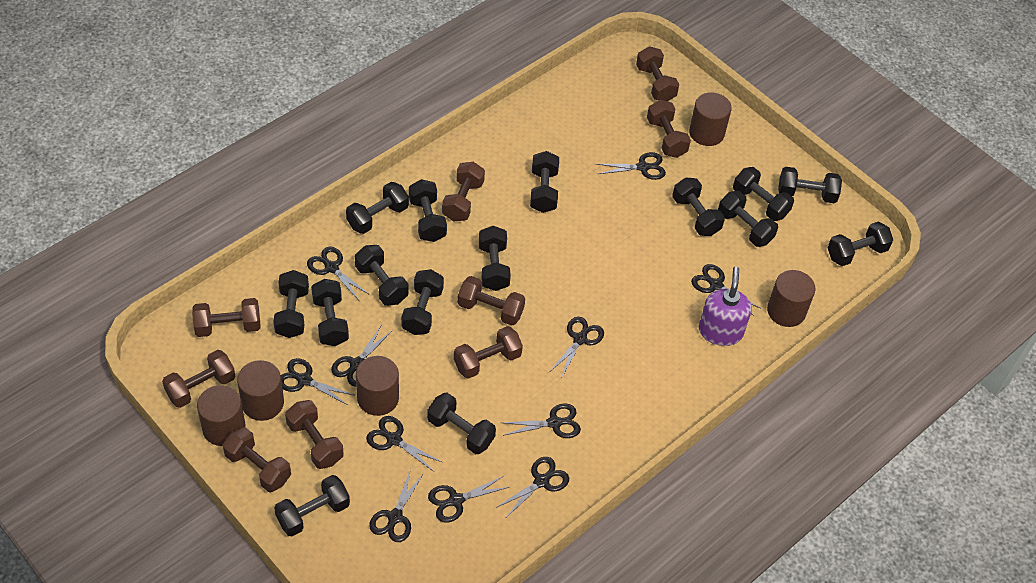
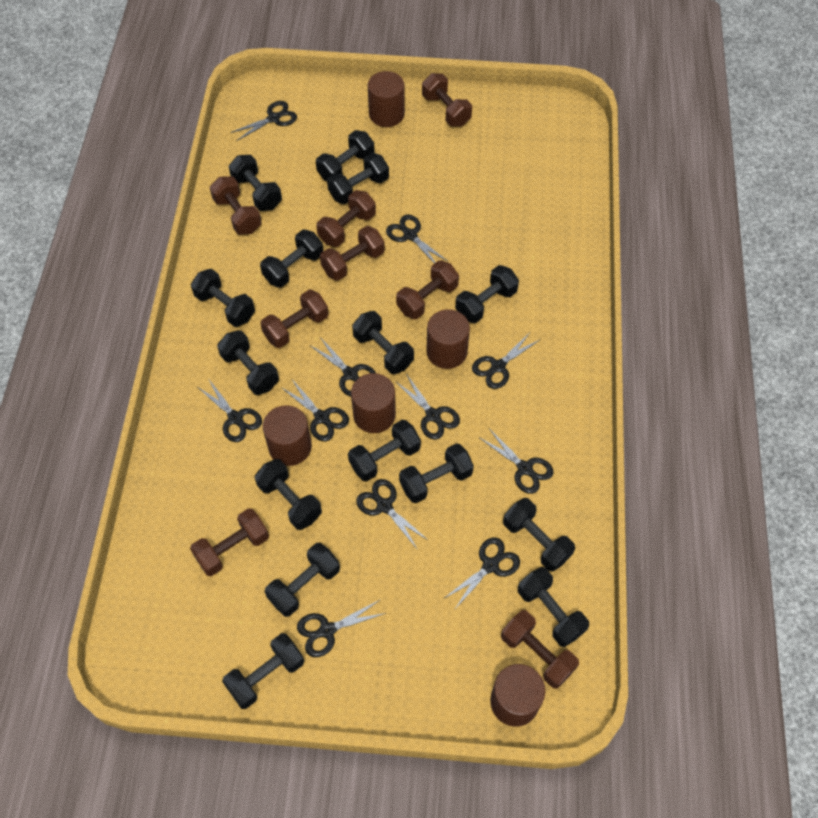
brown dumbbell: 9 -> 8
purple soap dispenser: 1 -> 0

